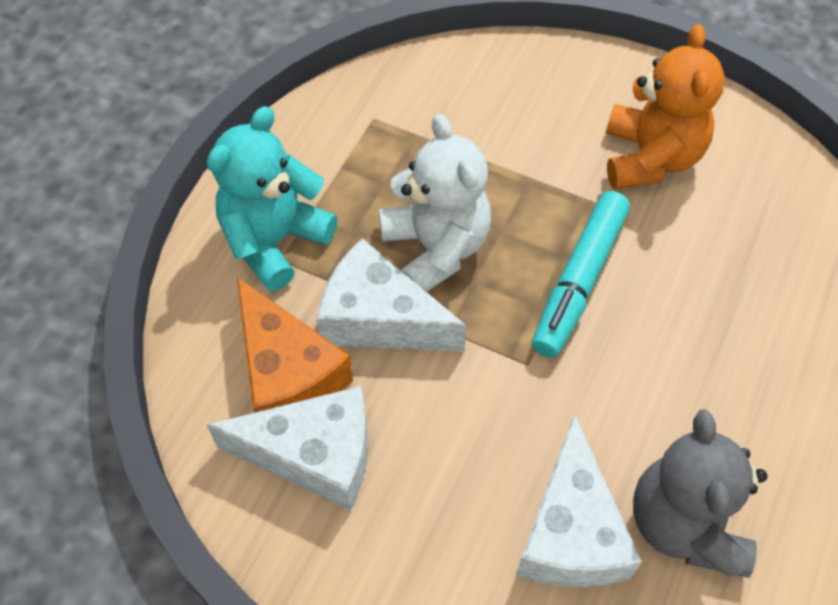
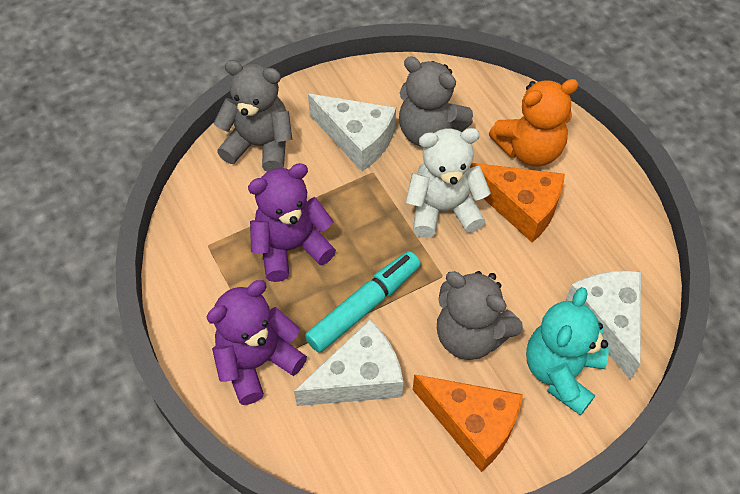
grey teddy bear: 1 -> 3
orange cheese: 1 -> 2
purple teddy bear: 0 -> 2

